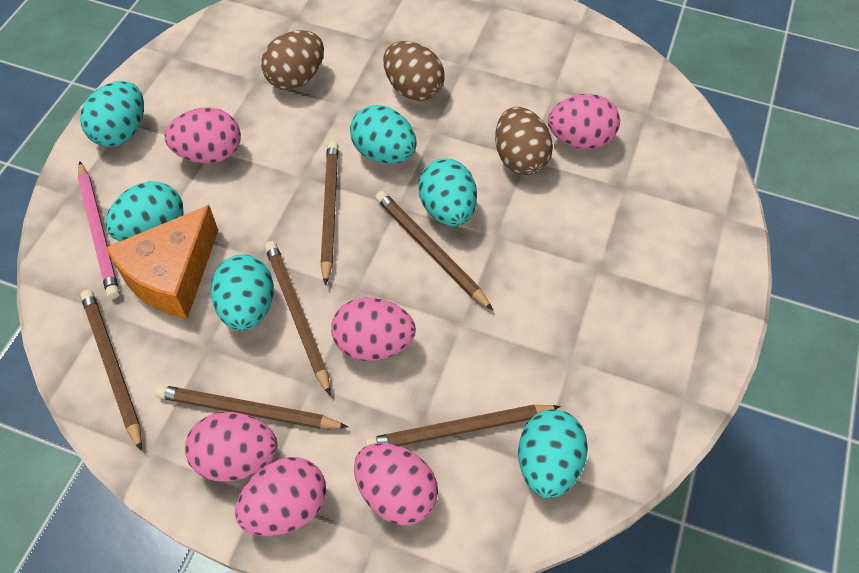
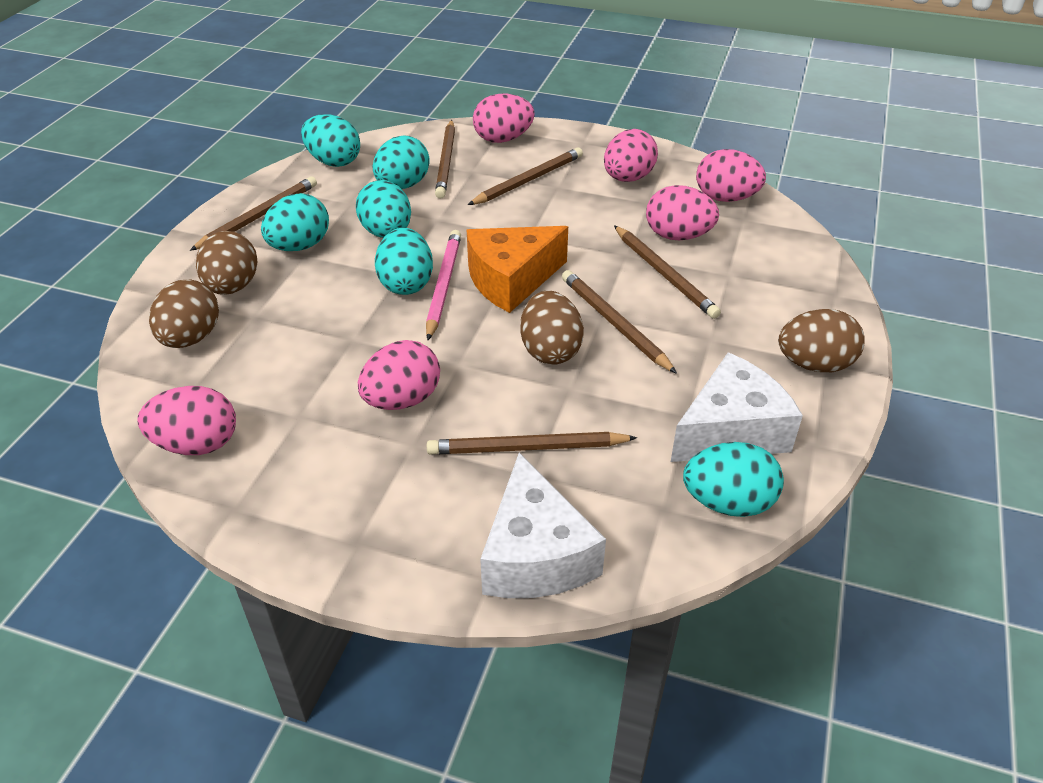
brown egg: 3 -> 4
white cheese: 0 -> 2

